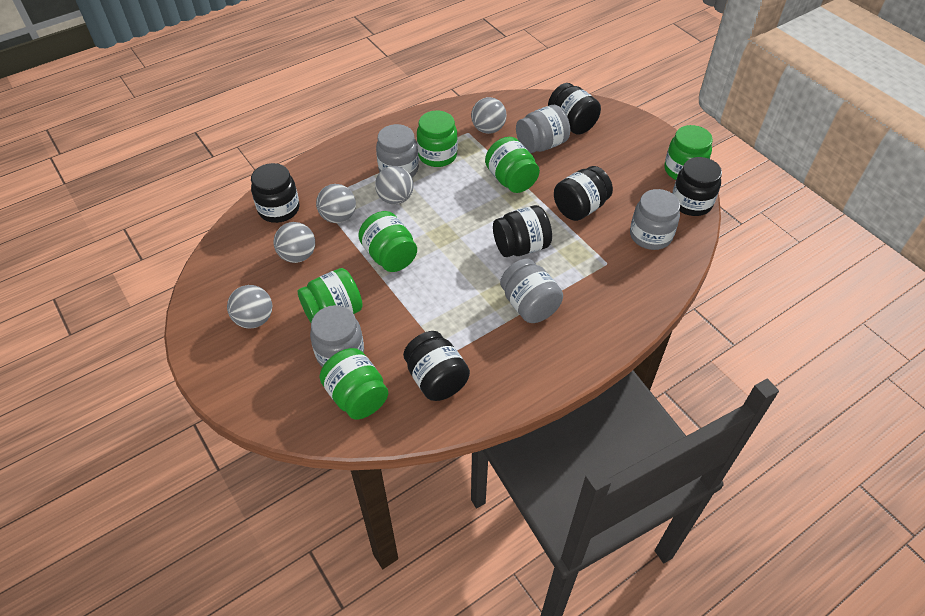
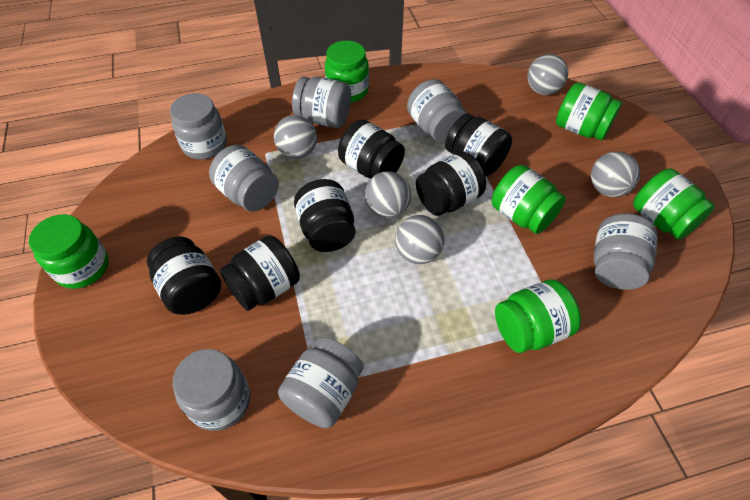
grey jar: 5 -> 7

